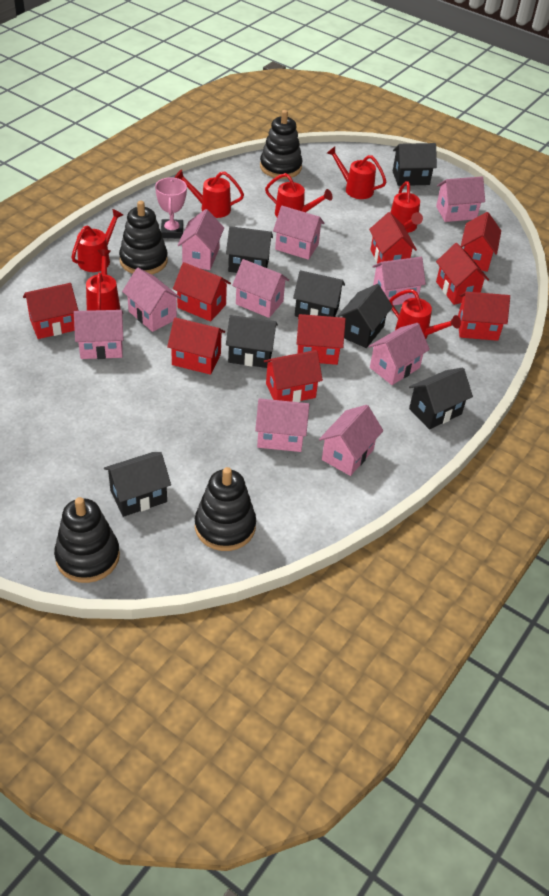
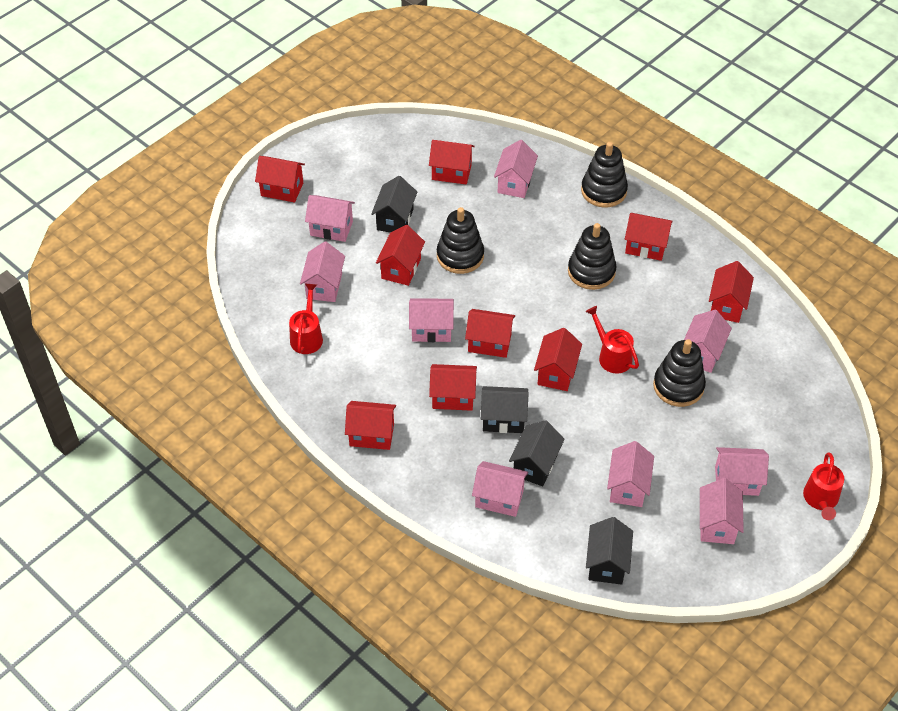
black house: 7 -> 4
pink house: 10 -> 9
pink trophy: 1 -> 0
red watering can: 7 -> 3

